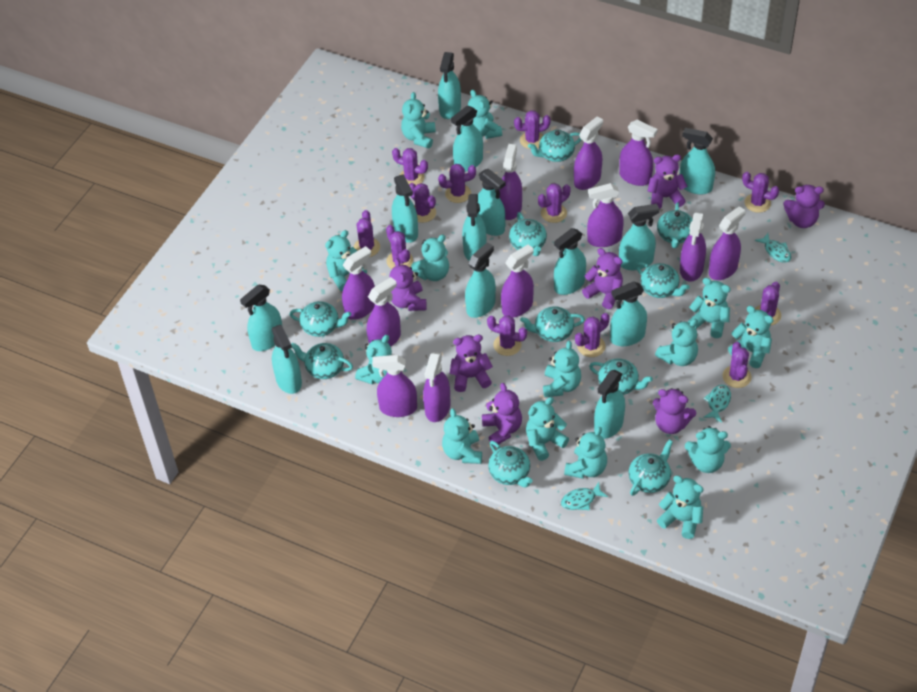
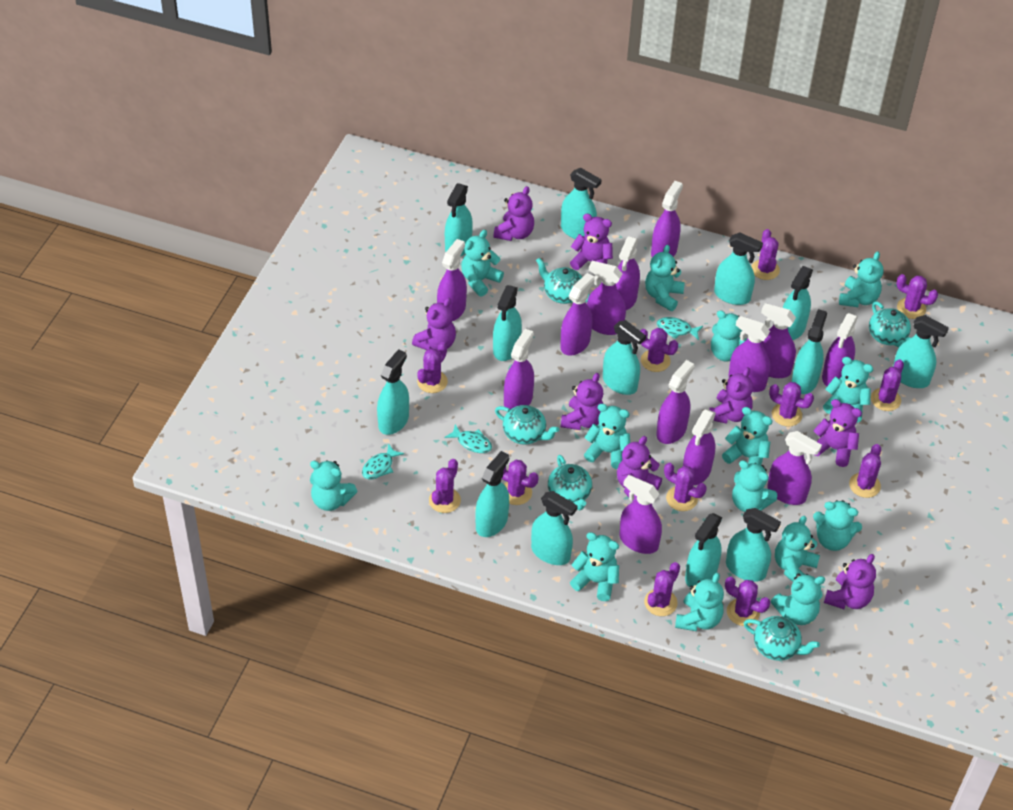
purple spray bottle: 11 -> 13
purple teddy bear: 7 -> 8
turquoise teapot: 10 -> 5

